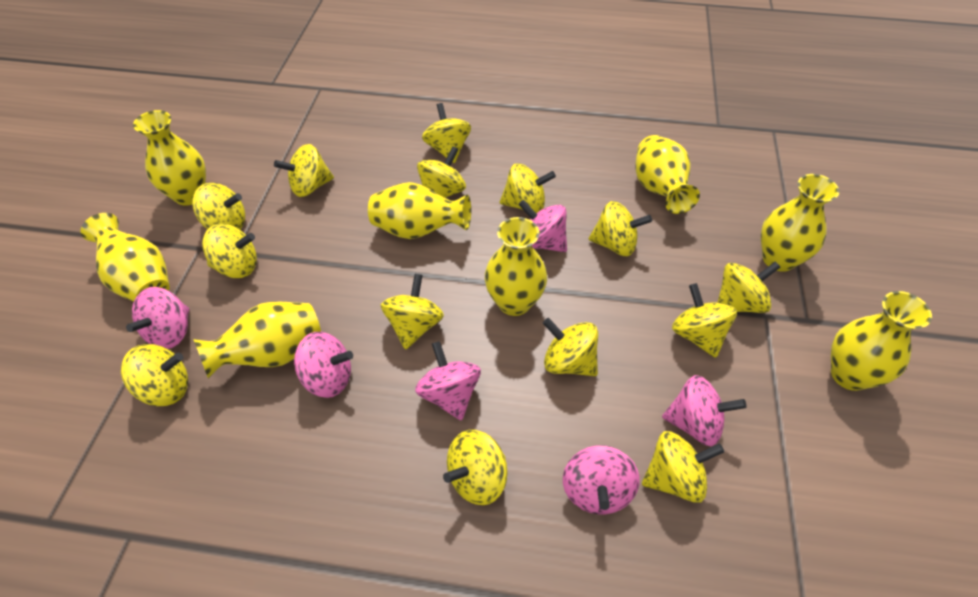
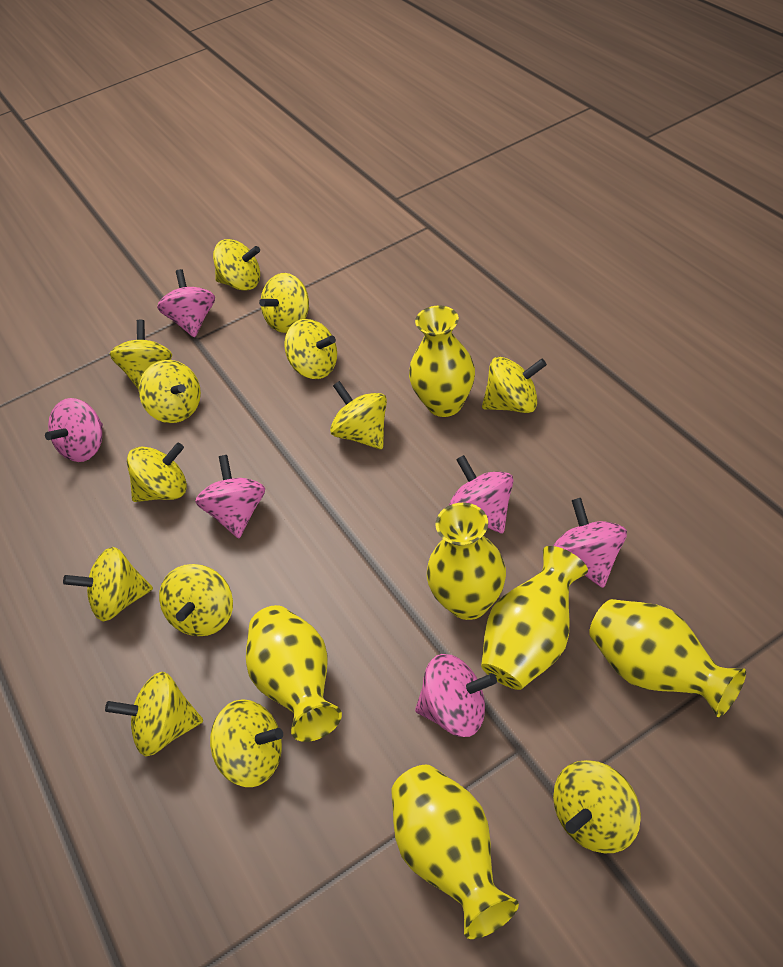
yellow spinning top: 14 -> 13
yellow vase: 8 -> 6

